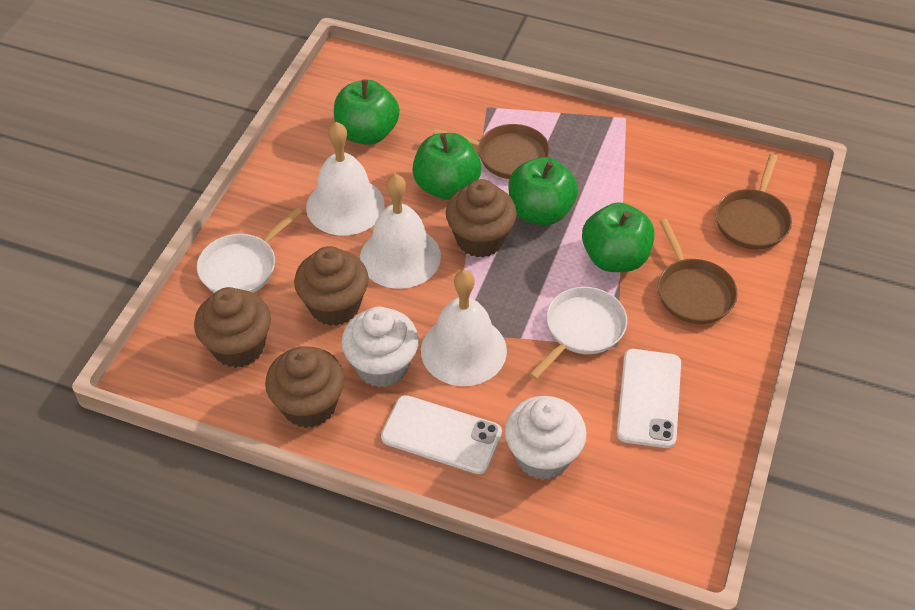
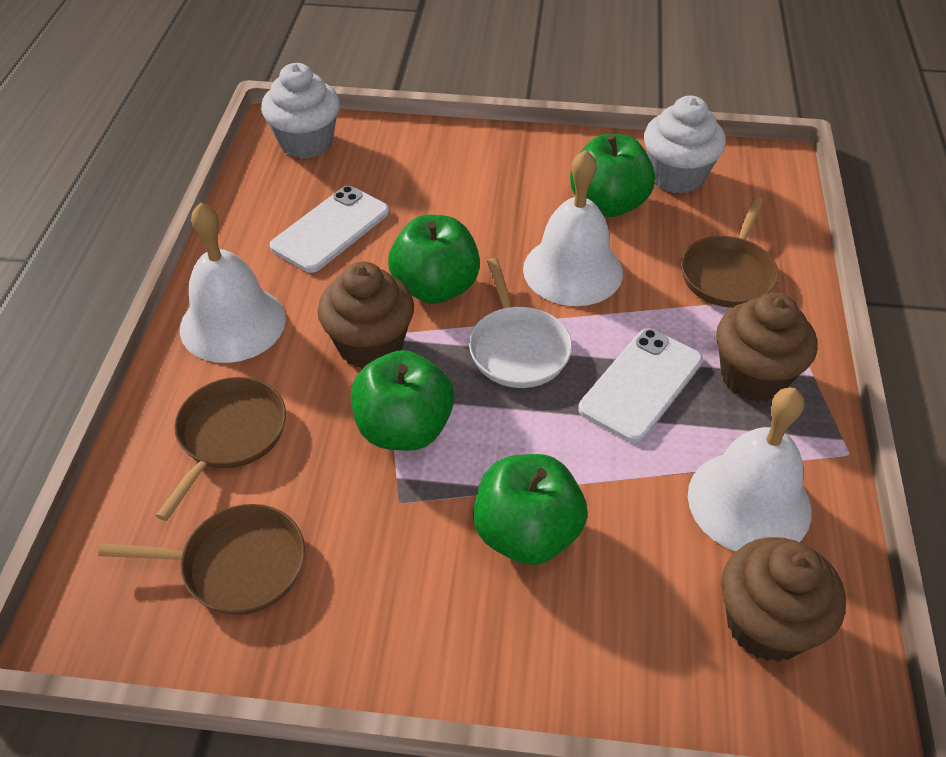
brown cupcake: 4 -> 3
white pan: 2 -> 1

